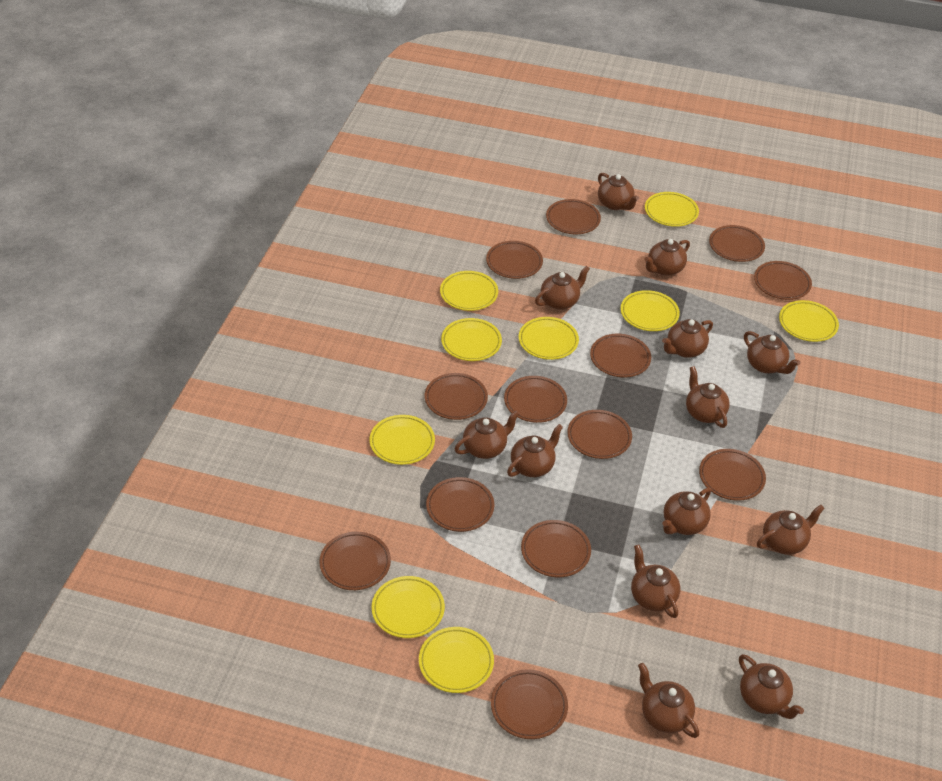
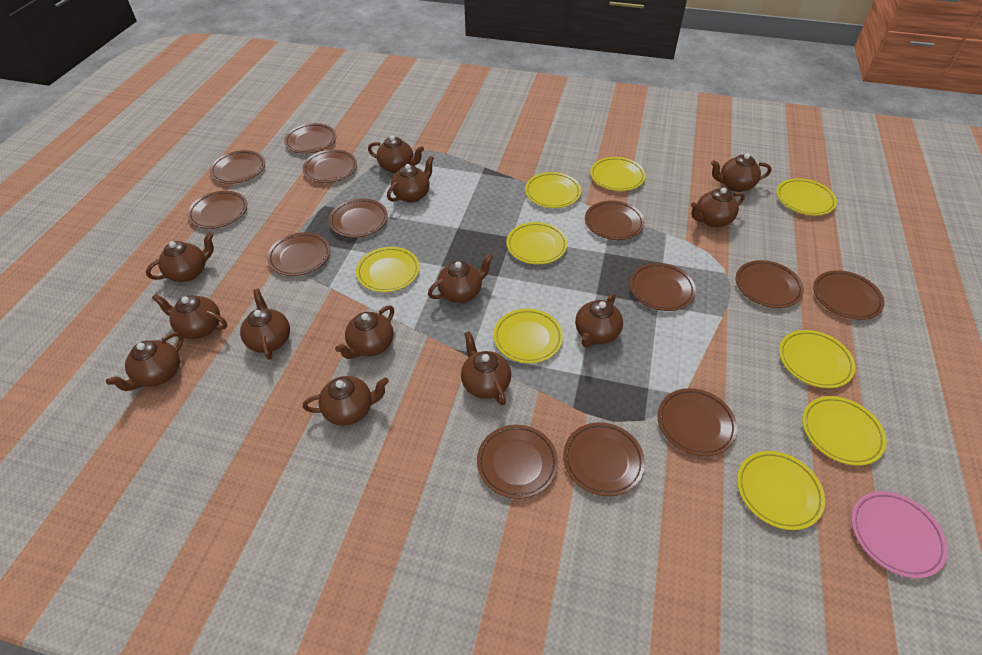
pink plate: 0 -> 1

